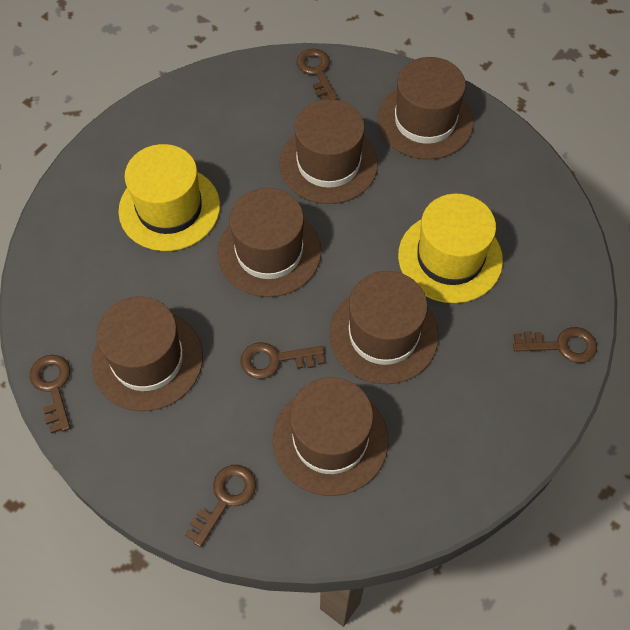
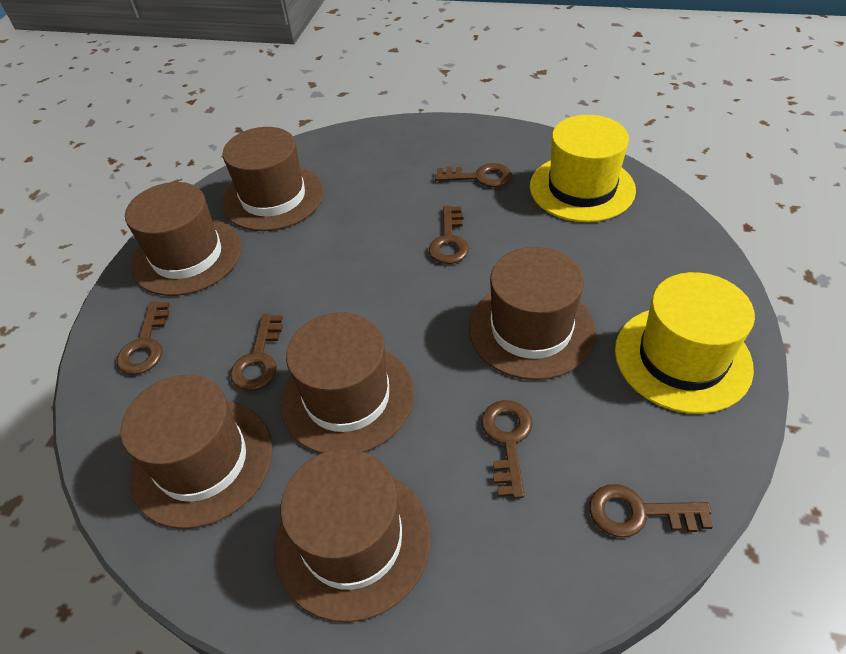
brown key: 5 -> 6

